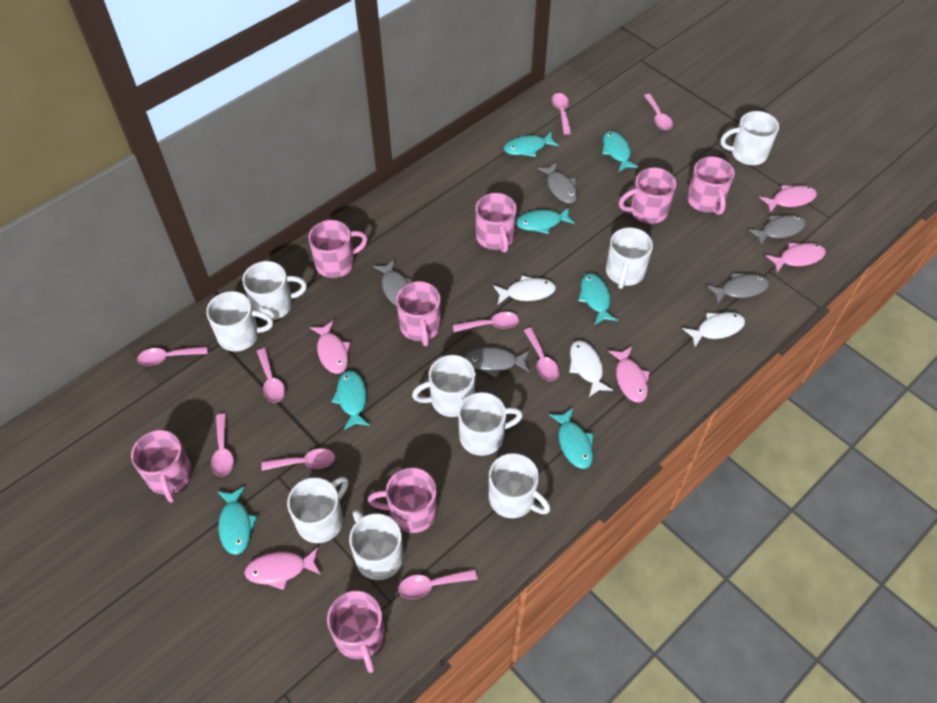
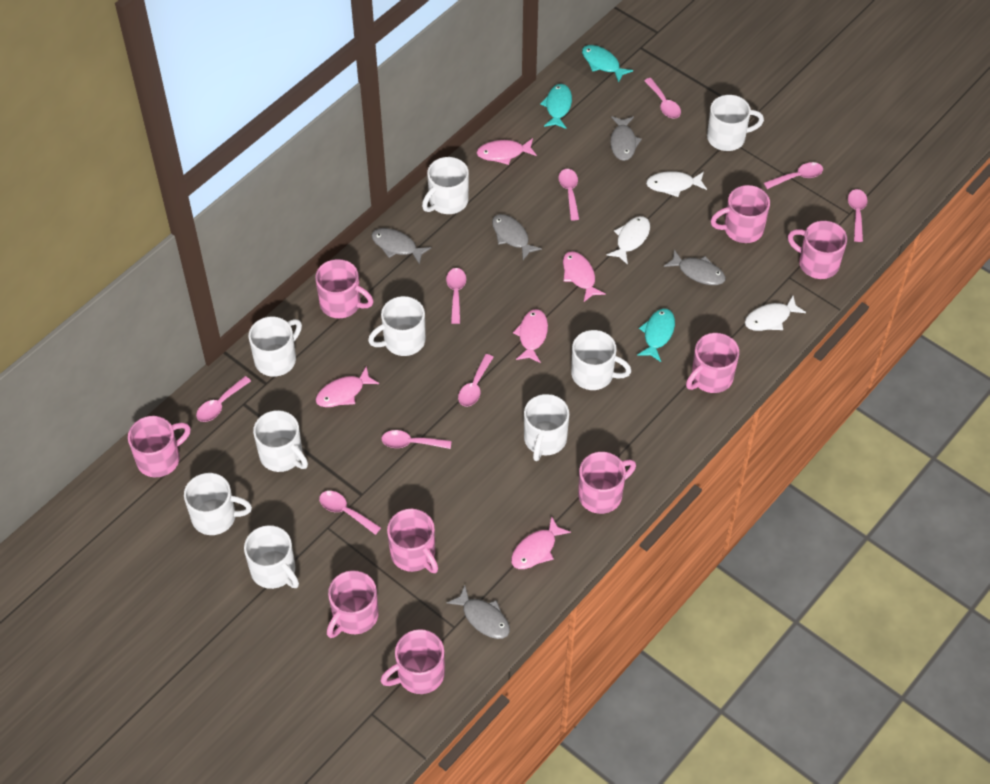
pink mug: 8 -> 9
turquoise fish: 7 -> 3

